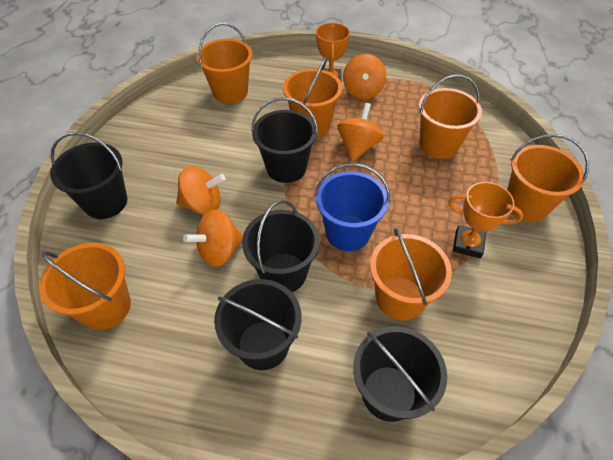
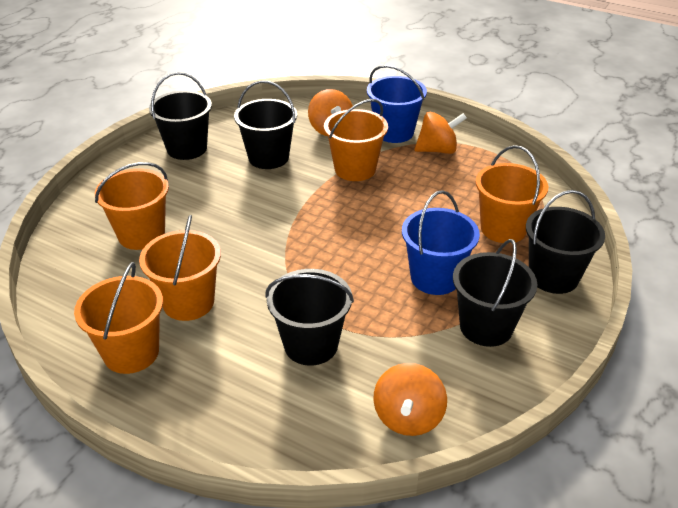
blue bucket: 1 -> 2
orange bucket: 6 -> 5
orange spinning top: 4 -> 3
orange trophy: 2 -> 0

